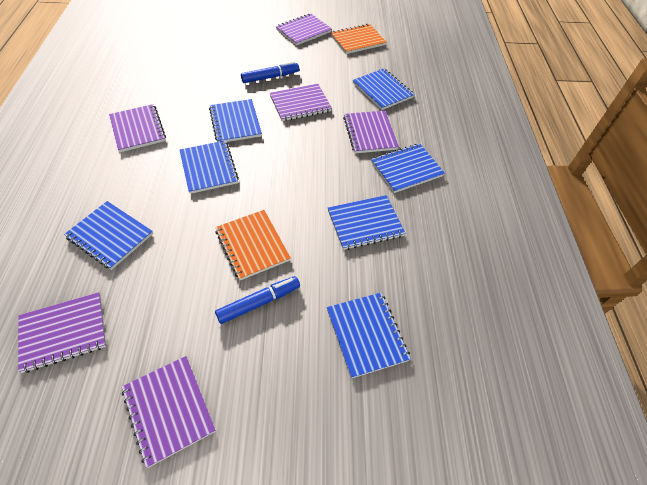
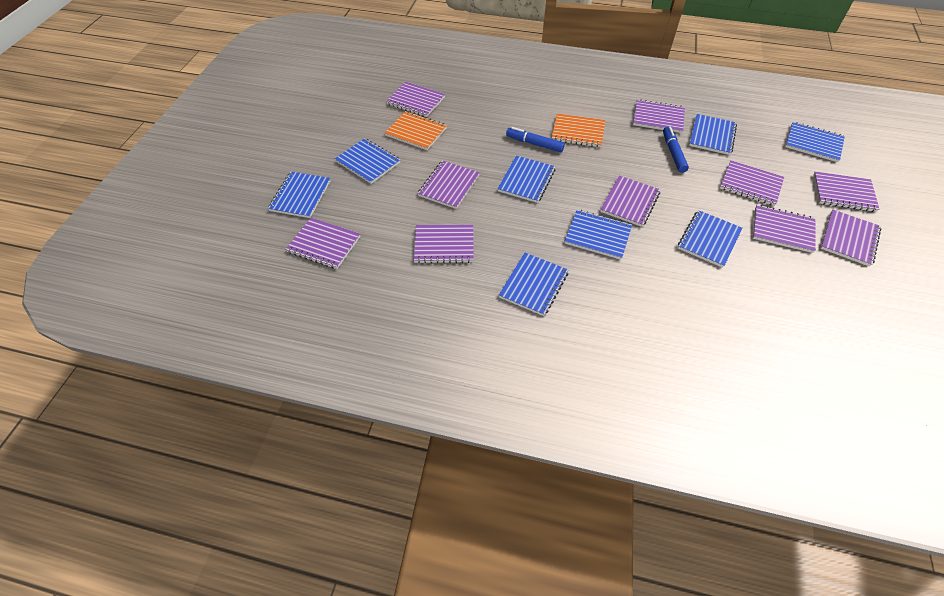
blue notebook: 7 -> 8
purple notebook: 6 -> 10

